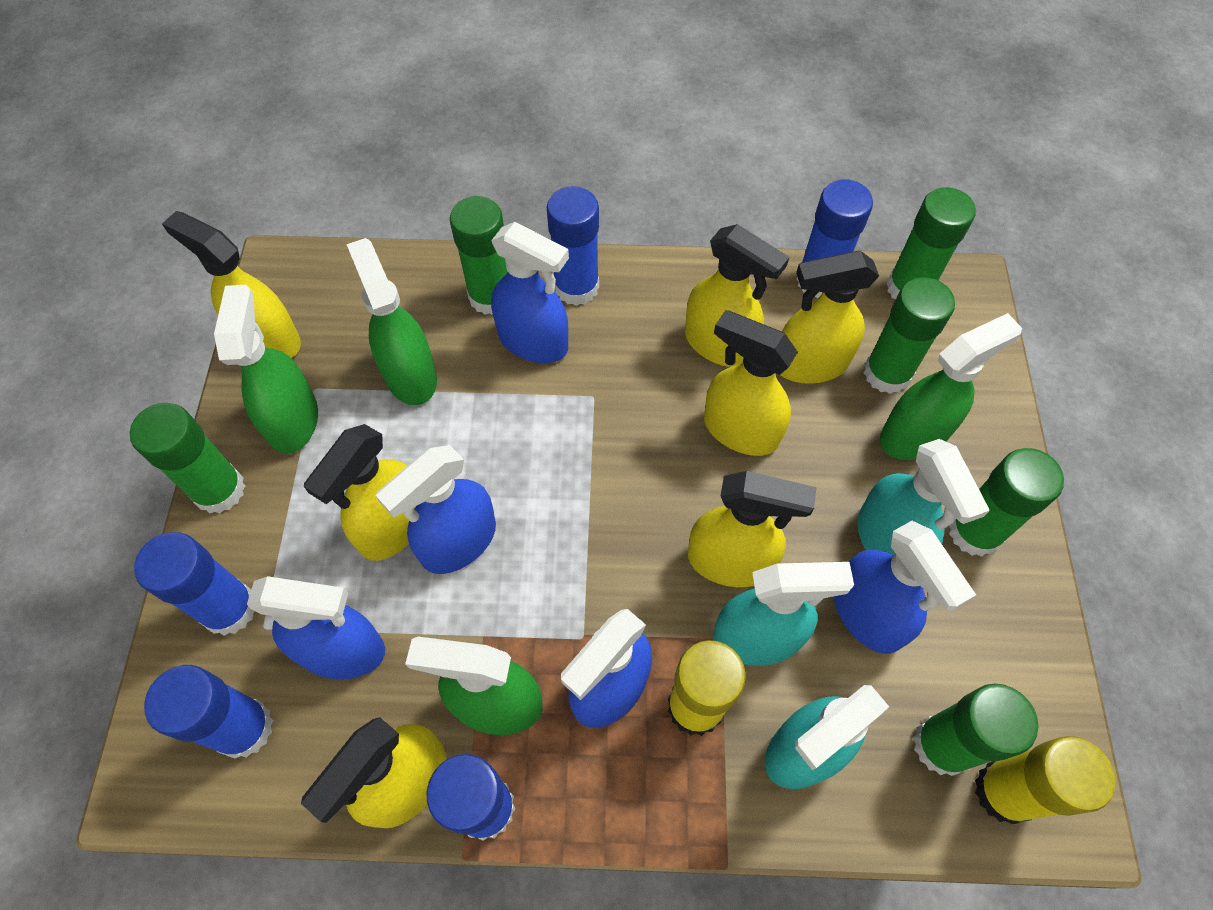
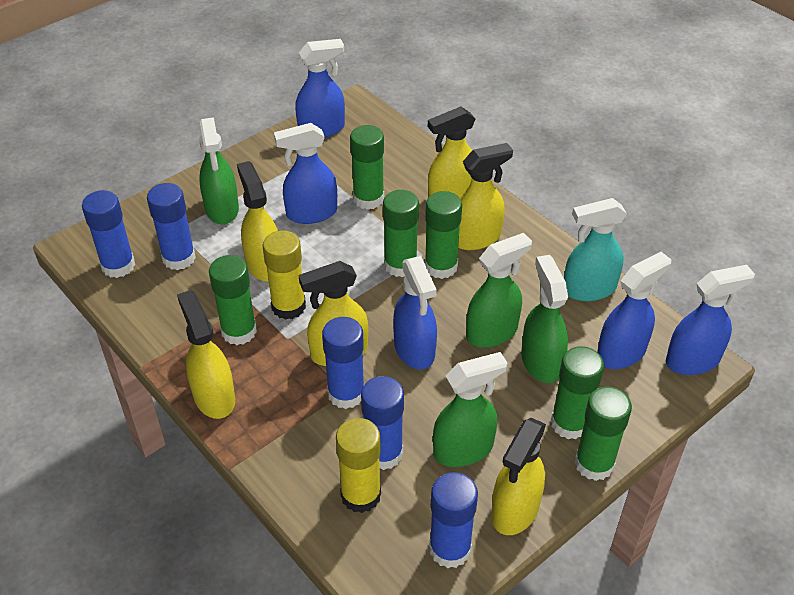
turquoise spray bottle: 3 -> 1
yellow spray bottle: 7 -> 6

